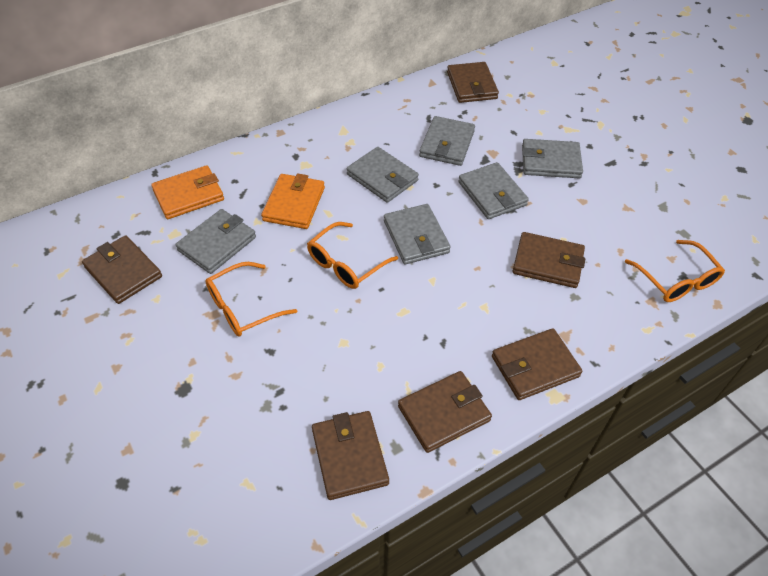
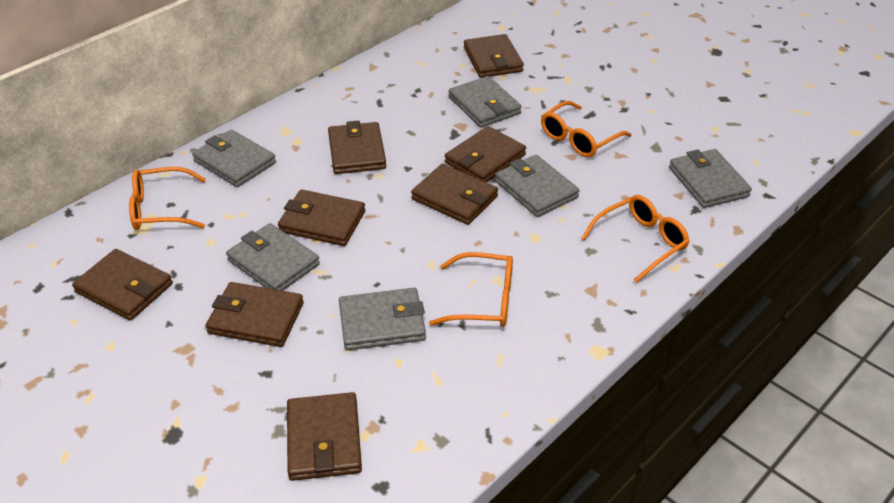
brown wallet: 6 -> 8
orange glasses: 3 -> 4
orange wallet: 2 -> 0

